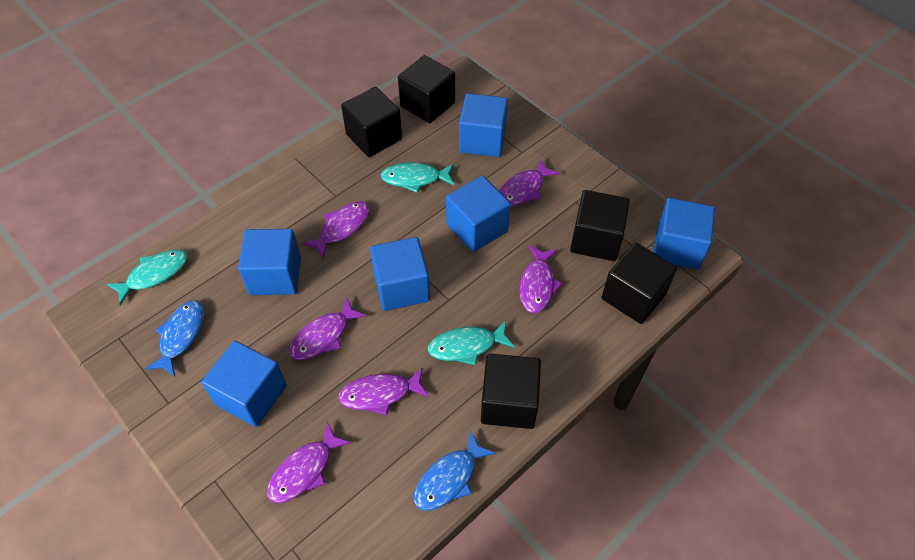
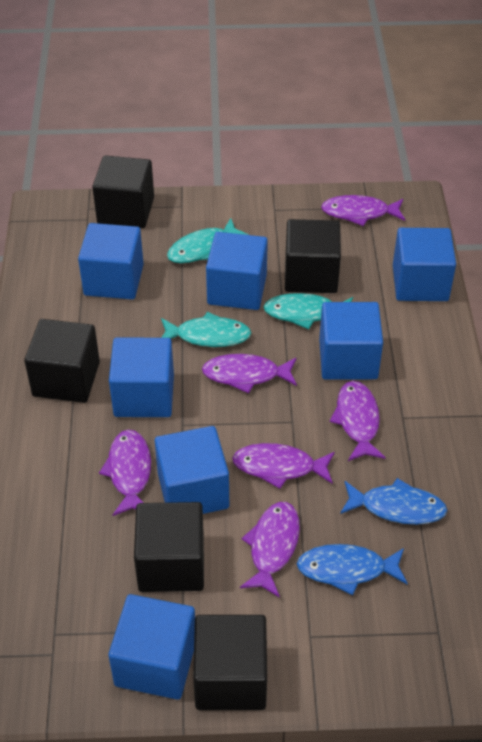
blue cube: 6 -> 7

